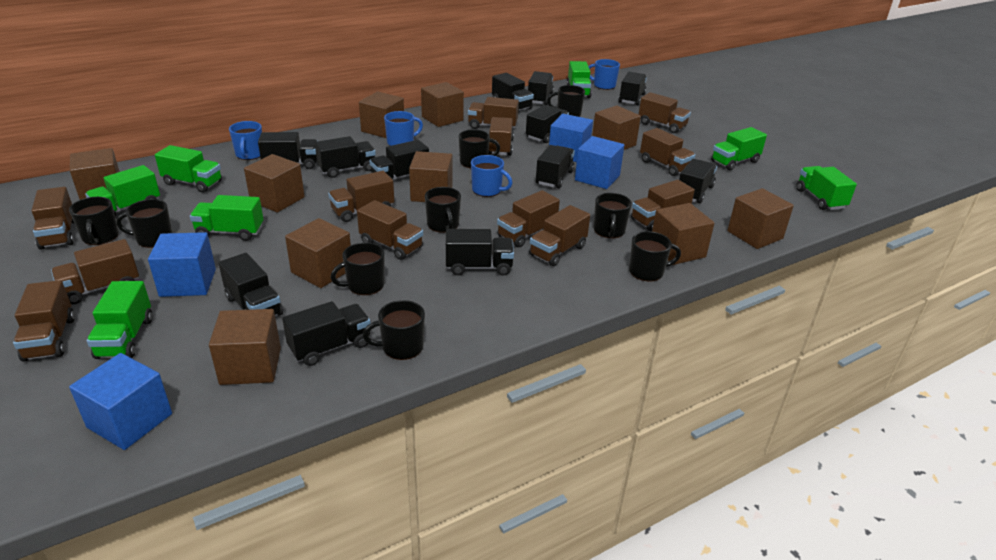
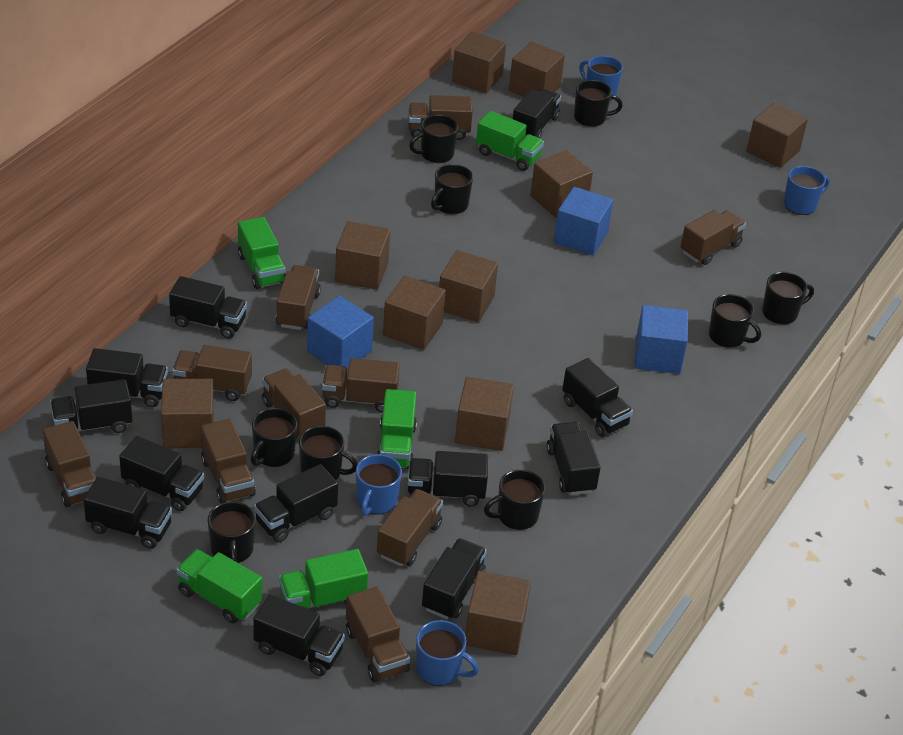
blue cube: 4 -> 3
brown truck: 12 -> 10
green truck: 7 -> 5

